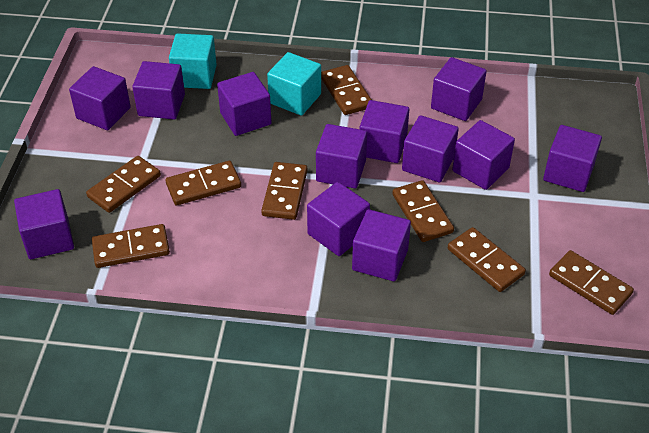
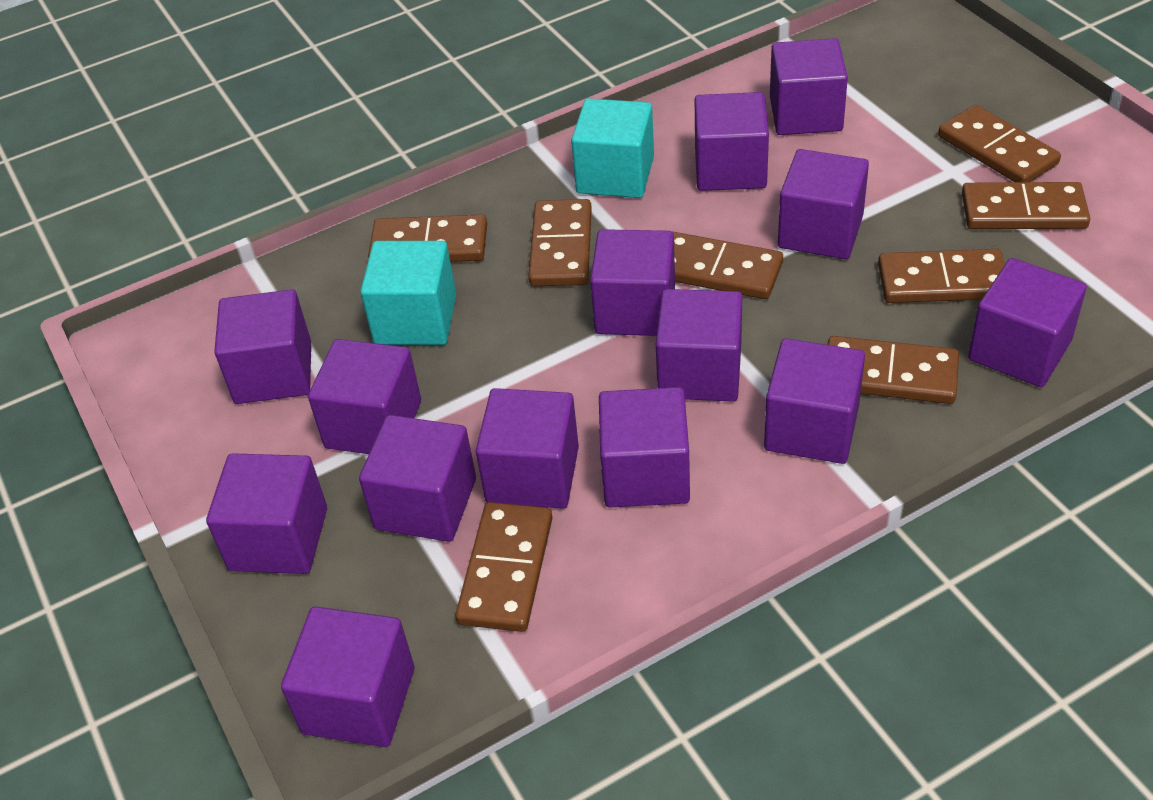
purple cube: 12 -> 14

